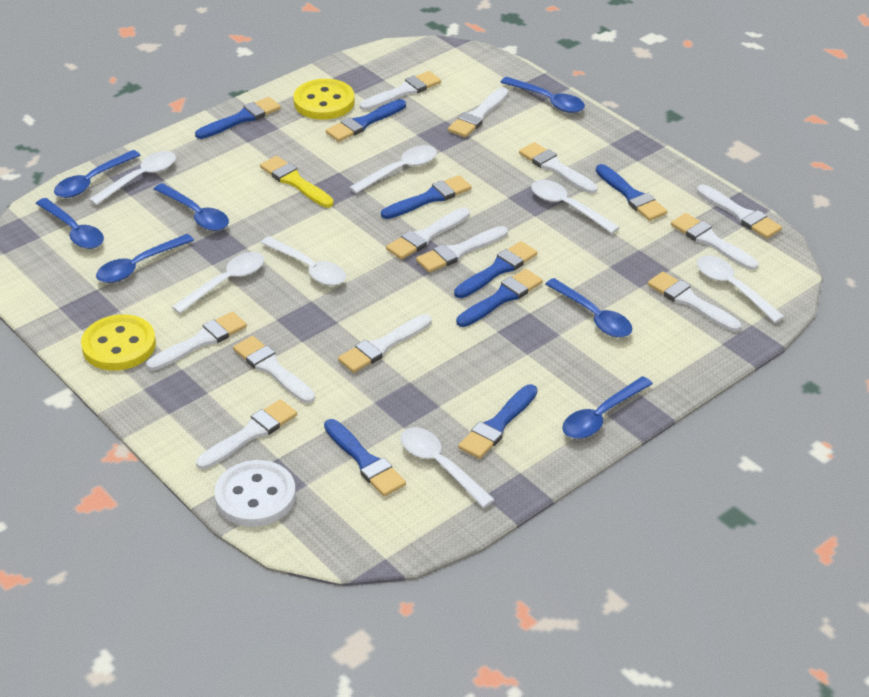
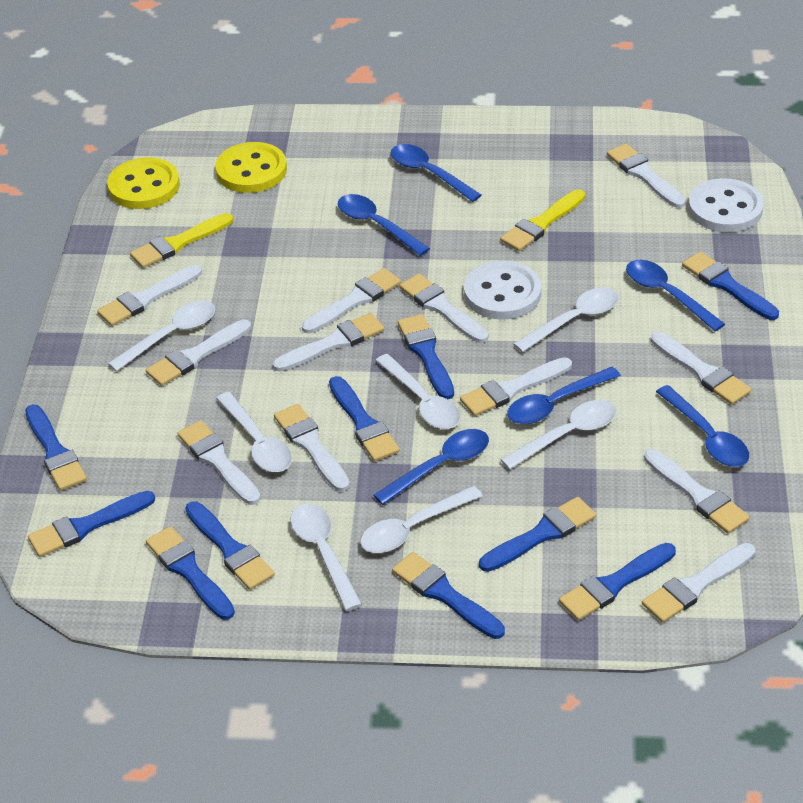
blue brush: 8 -> 10
blue spoon: 7 -> 6
white button: 1 -> 2
yellow brush: 1 -> 2

